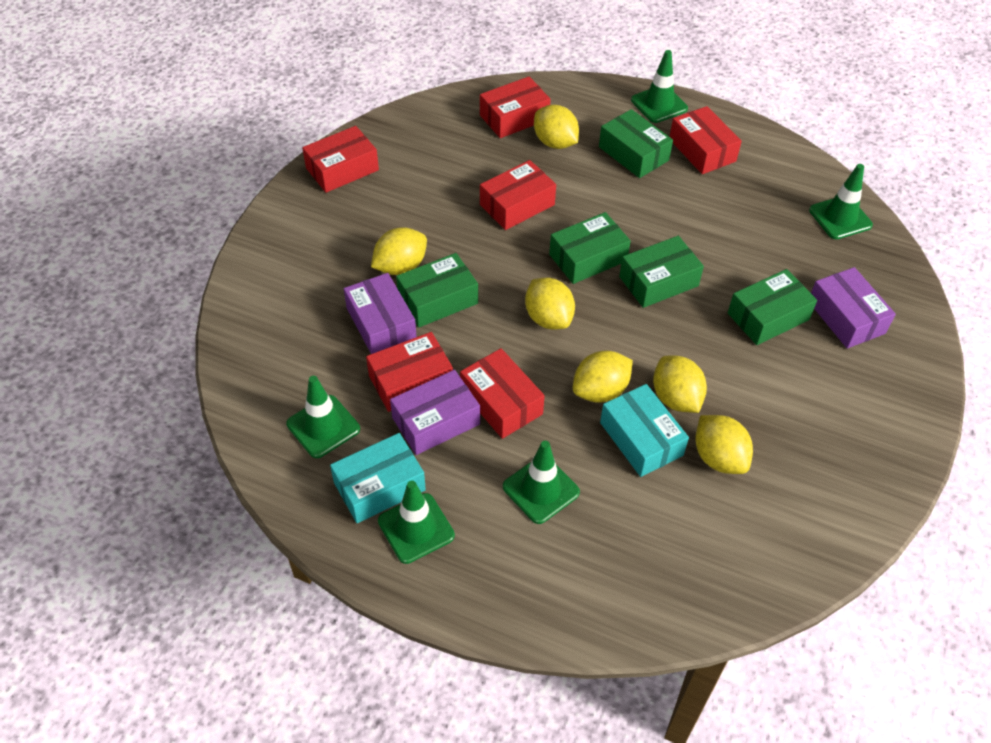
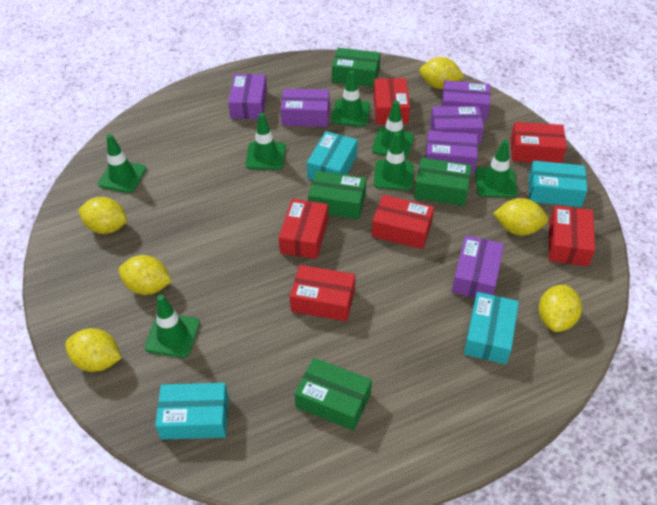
green box: 5 -> 4
green traffic cone: 5 -> 7
purple box: 3 -> 6
turquoise box: 2 -> 4

